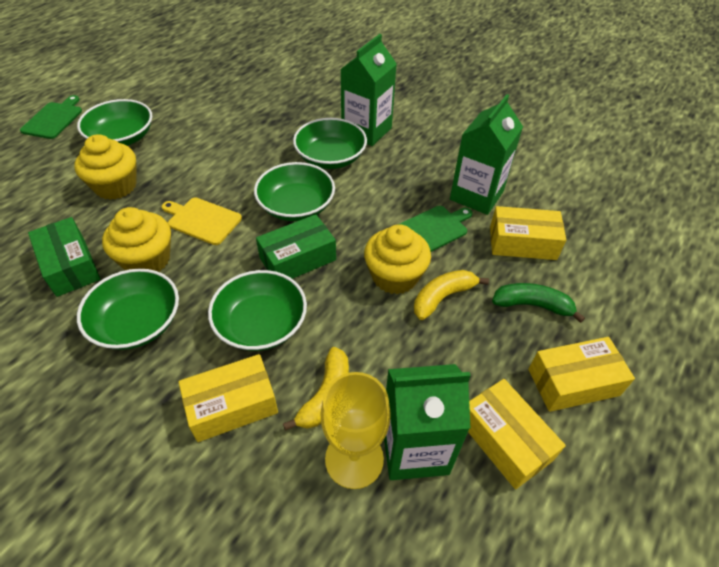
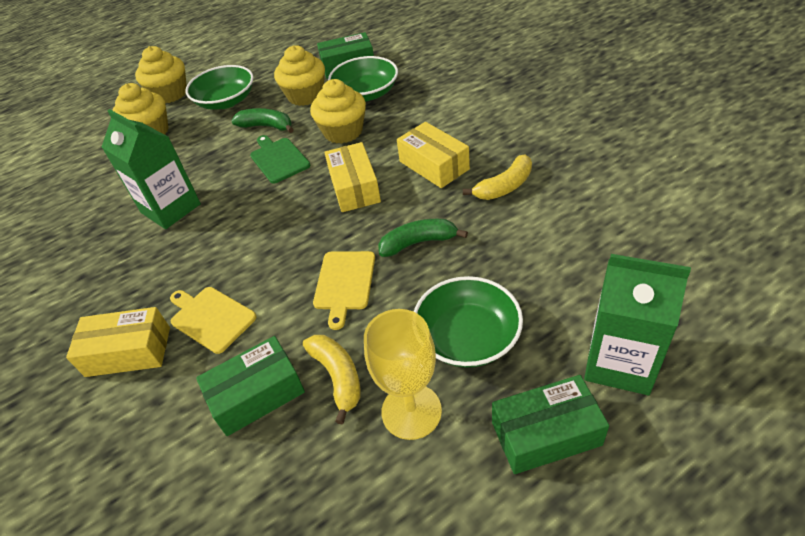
green banana: 1 -> 2
green bowl: 5 -> 3
green box: 2 -> 3
green carton: 3 -> 2
green cutting board: 2 -> 1
yellow box: 4 -> 3
yellow cupcake: 3 -> 4
yellow cutting board: 1 -> 2

